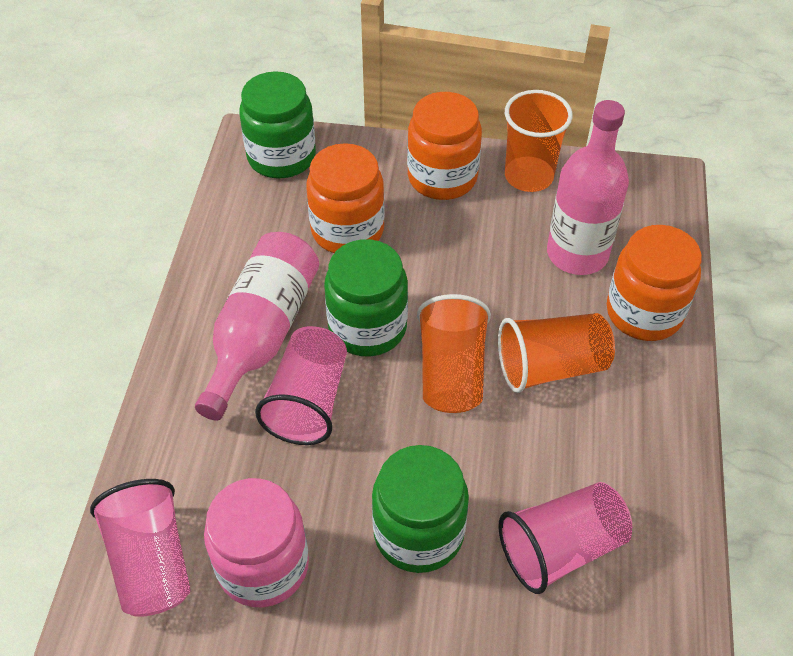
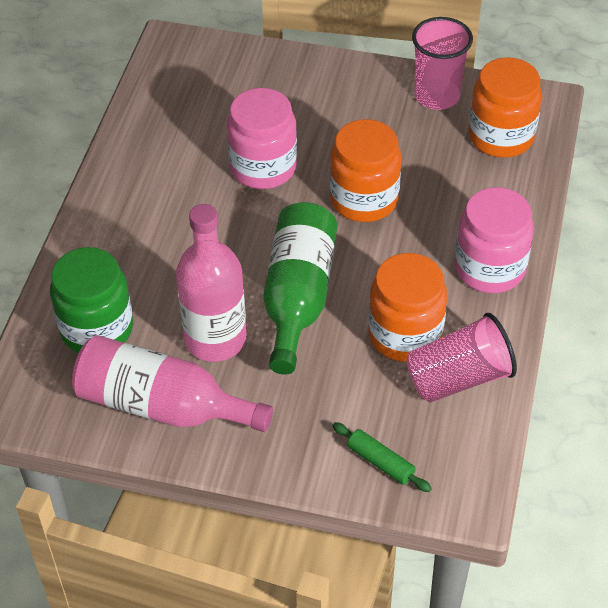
green bottle: 0 -> 1
green jar: 3 -> 1
green rolling pin: 0 -> 1
orange cup: 3 -> 0
pink cup: 3 -> 2
pink jar: 1 -> 2

